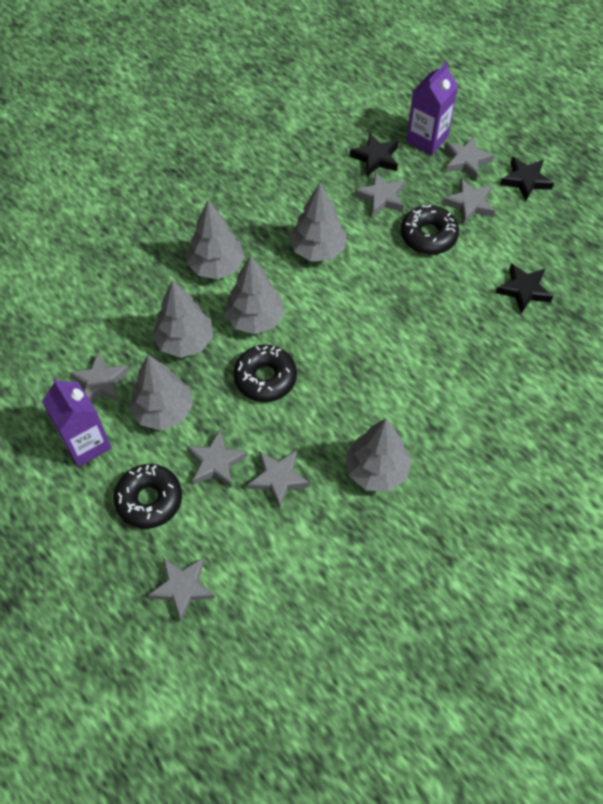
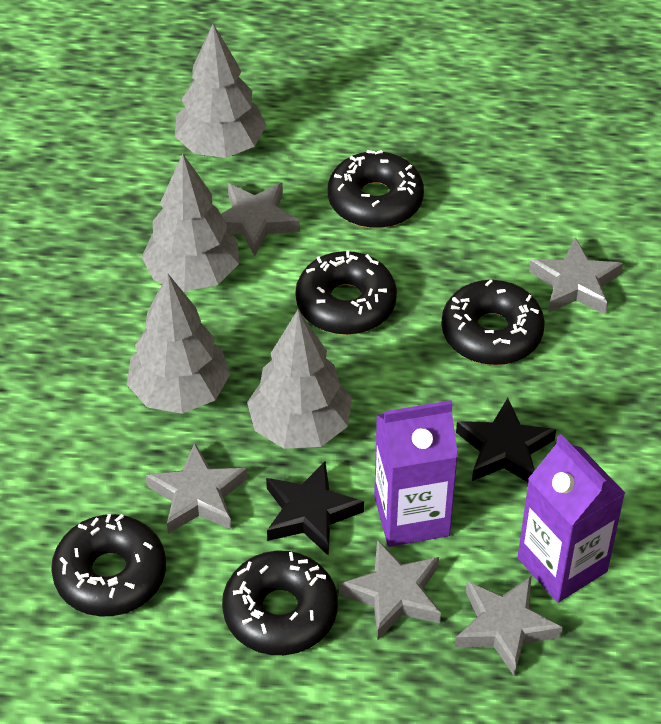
black donut: 3 -> 5
black star: 3 -> 2
grey star: 7 -> 5
grey tree: 6 -> 4

